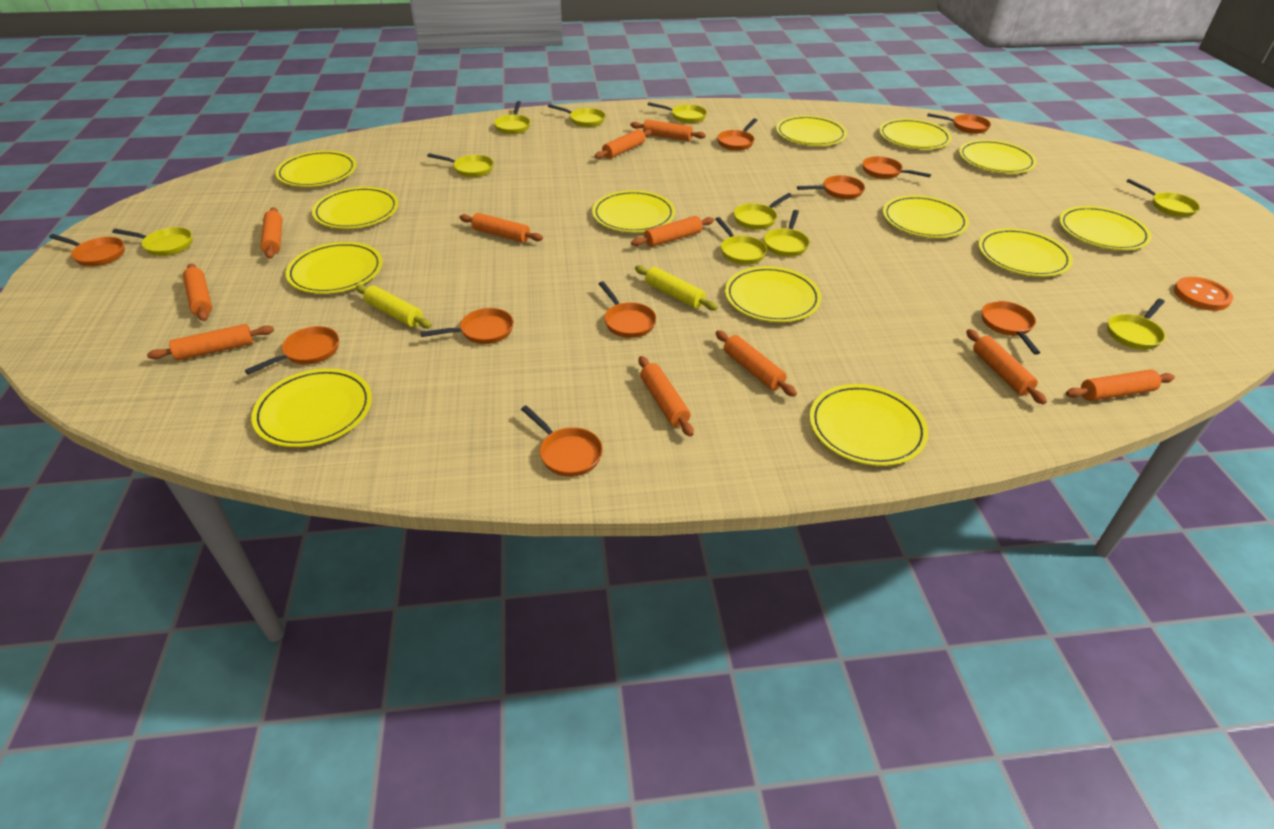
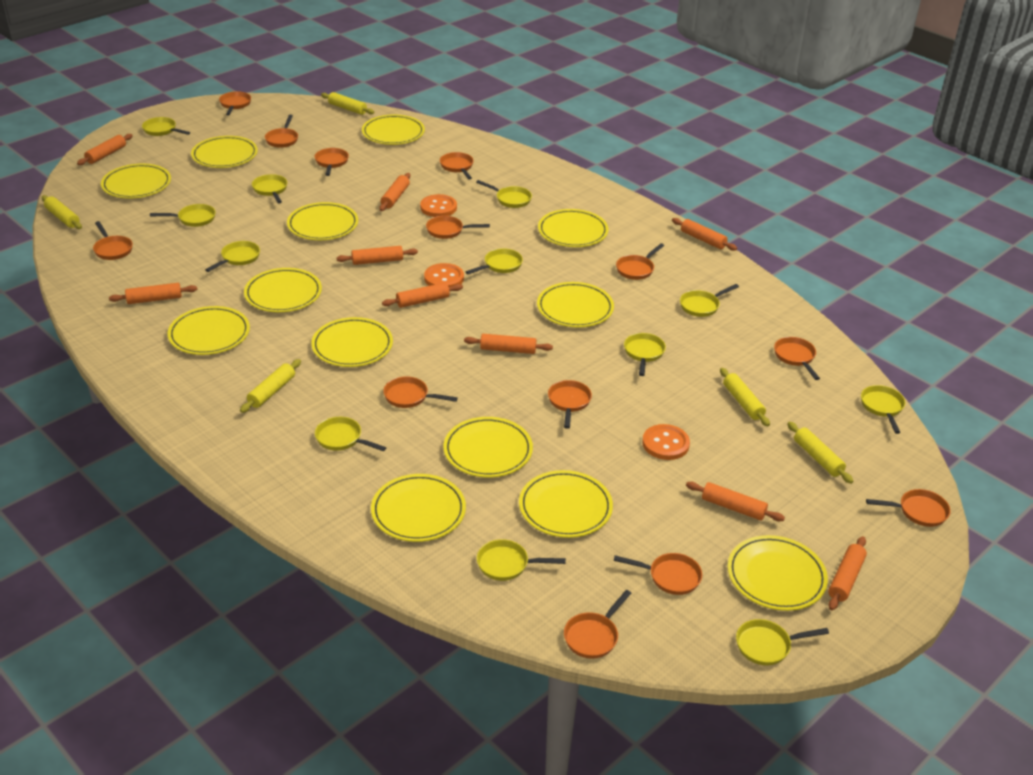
orange button: 1 -> 3
orange pan: 10 -> 13
orange rolling pin: 11 -> 9
yellow pan: 10 -> 12
yellow rolling pin: 2 -> 5

